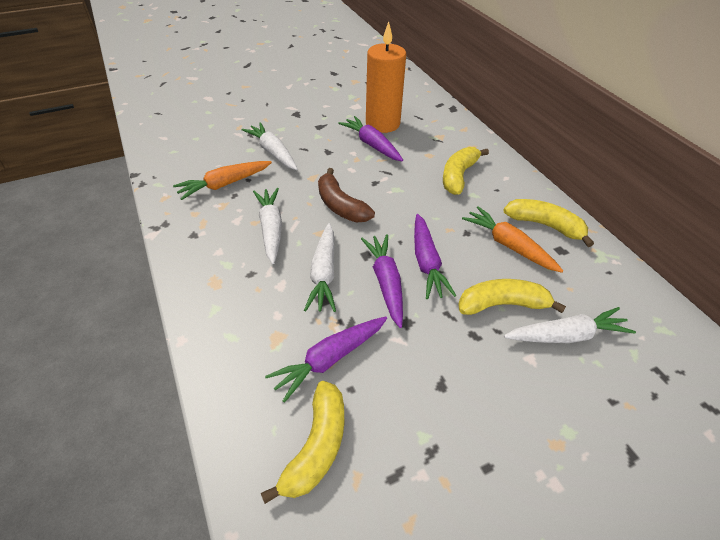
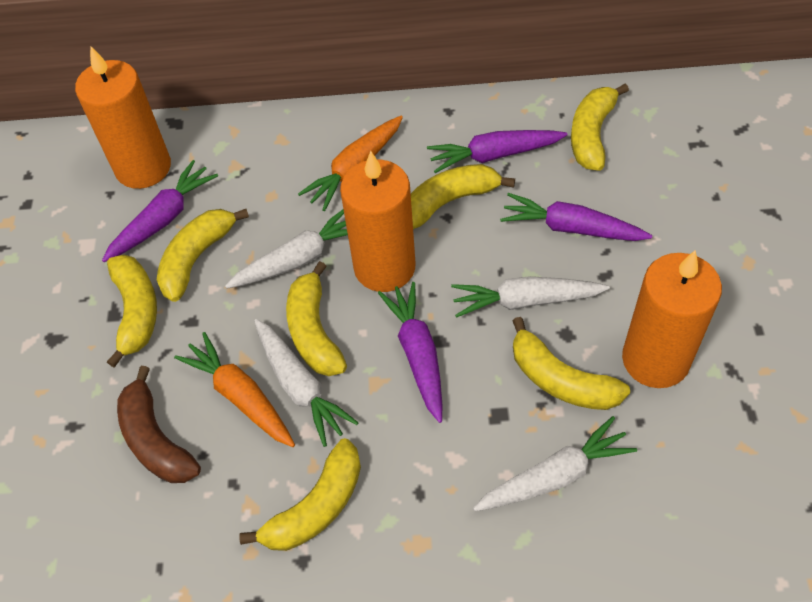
orange candle: 1 -> 3
yellow banana: 4 -> 7

